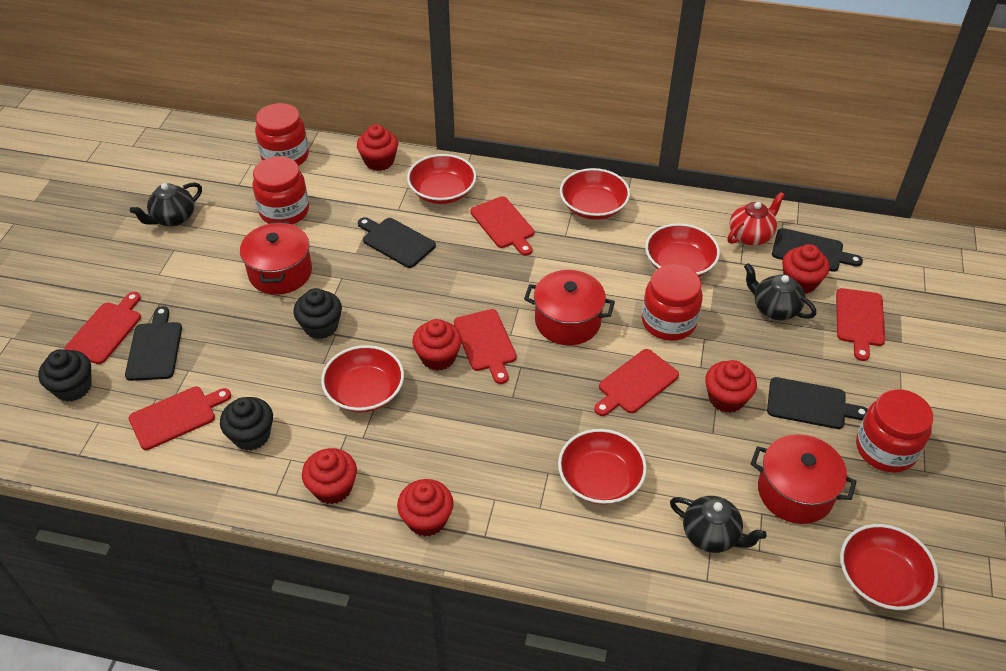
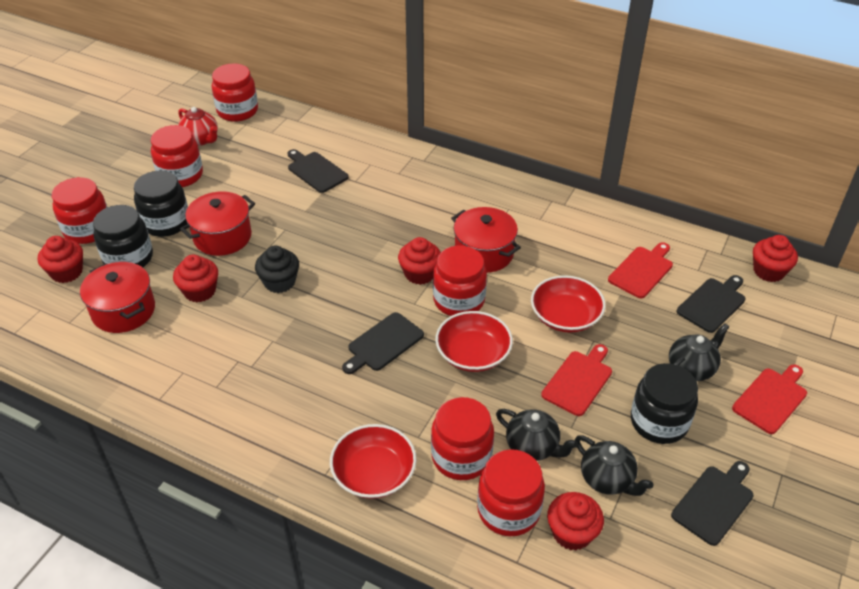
black cupcake: 3 -> 1
black jar: 0 -> 3
red bowl: 6 -> 3
red cupcake: 6 -> 5
red cutting board: 6 -> 3
red jar: 4 -> 6

